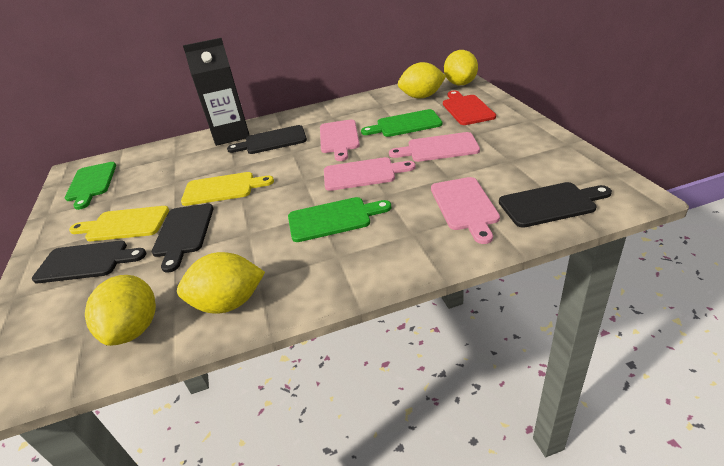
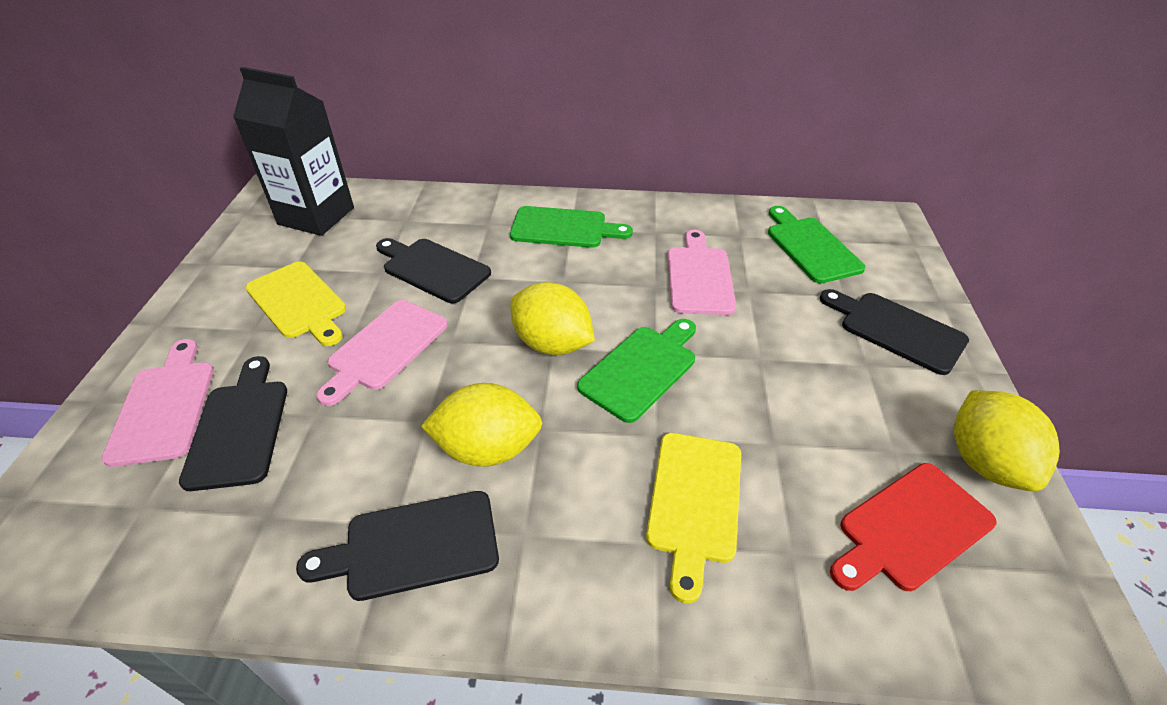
pink cutting board: 4 -> 3
yellow lemon: 4 -> 3

